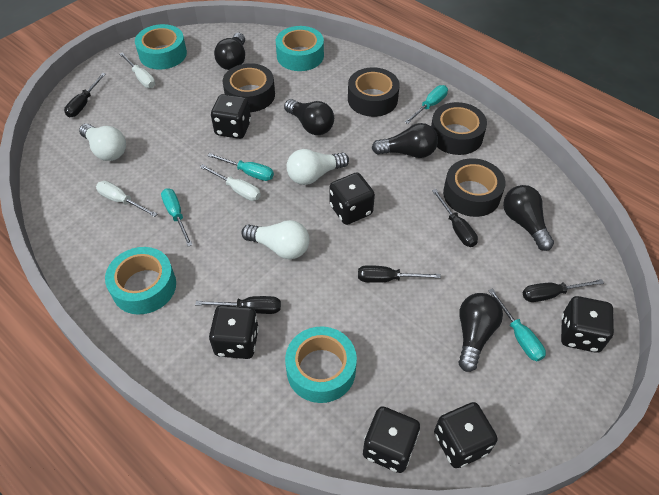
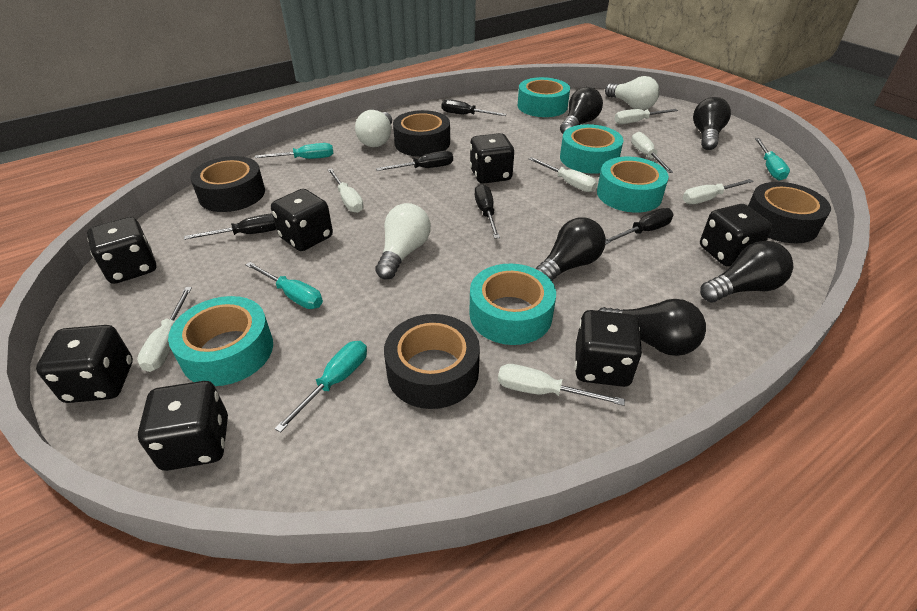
black dice: 6 -> 7
turquoise tape: 4 -> 5
white screwdriver: 3 -> 7

